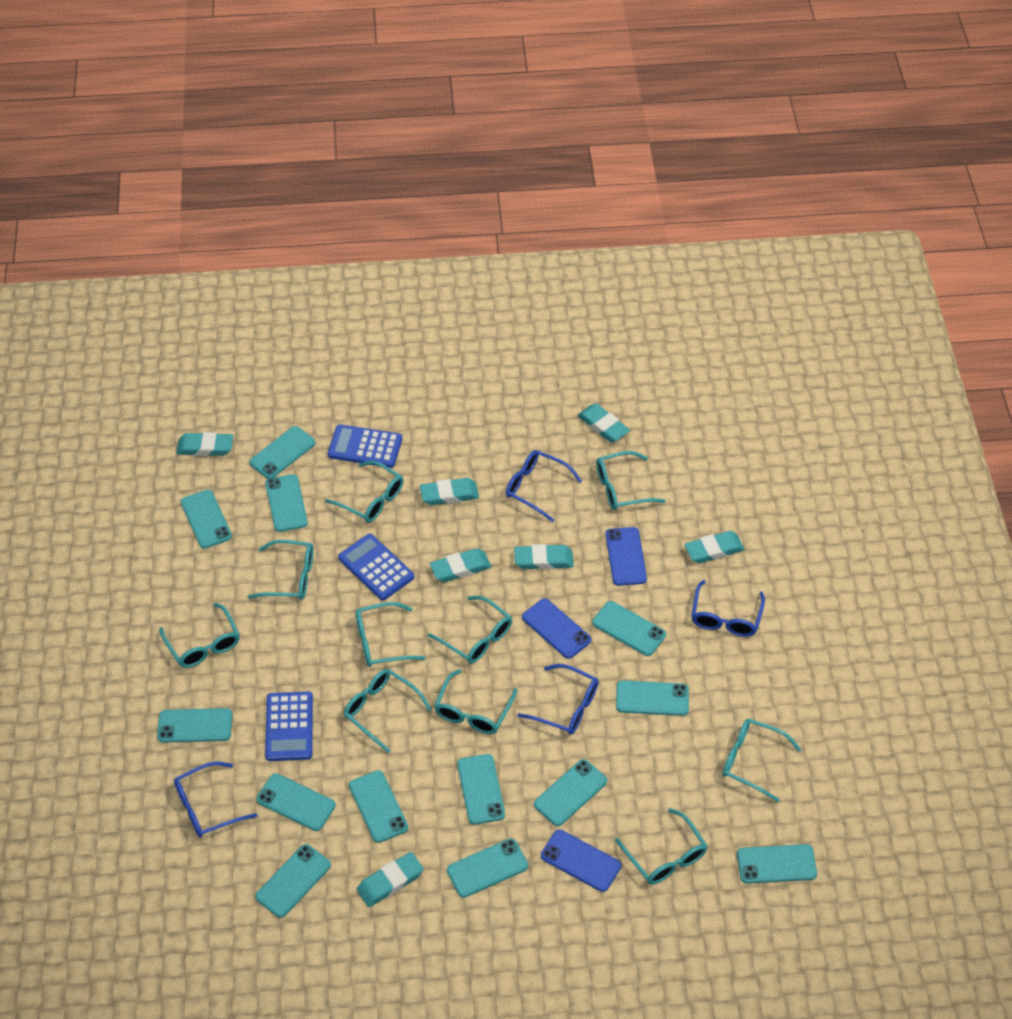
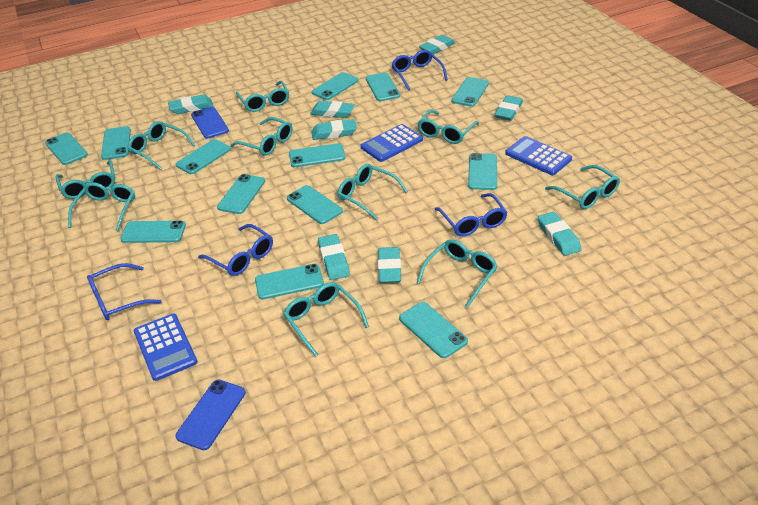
blue phone: 3 -> 2
turquoise eraser: 7 -> 8

